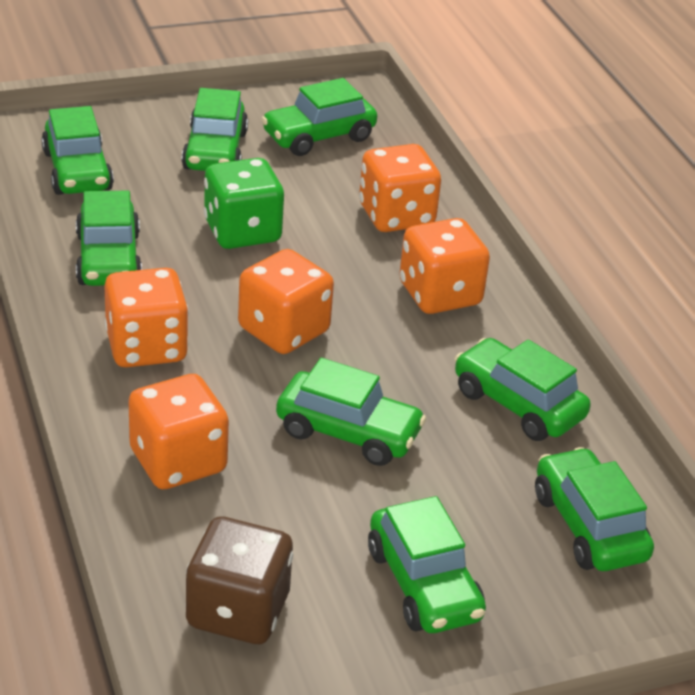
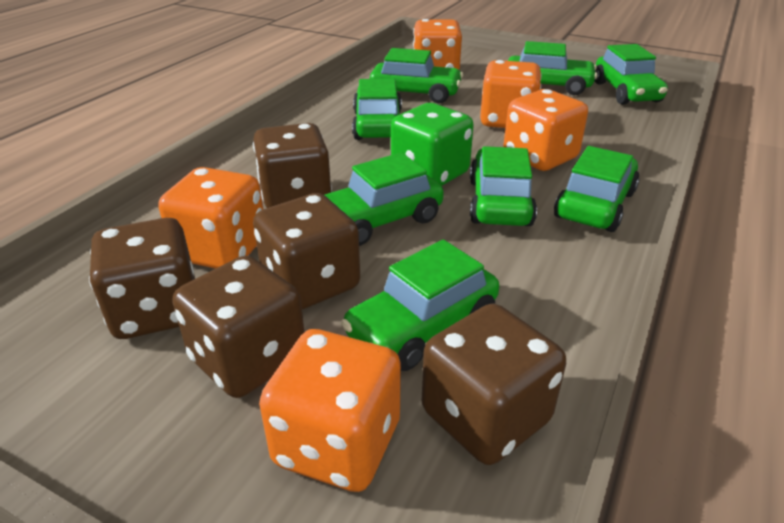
brown dice: 1 -> 5

